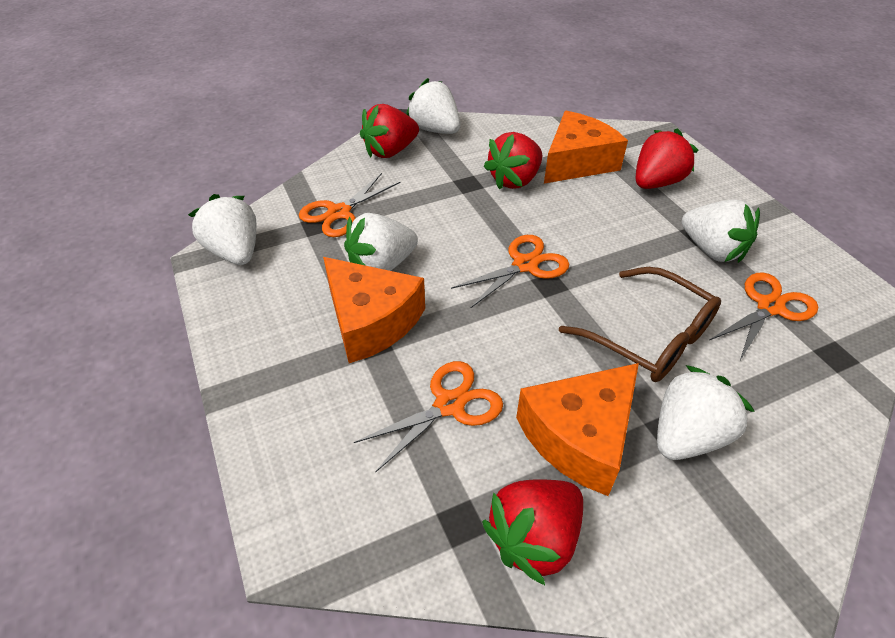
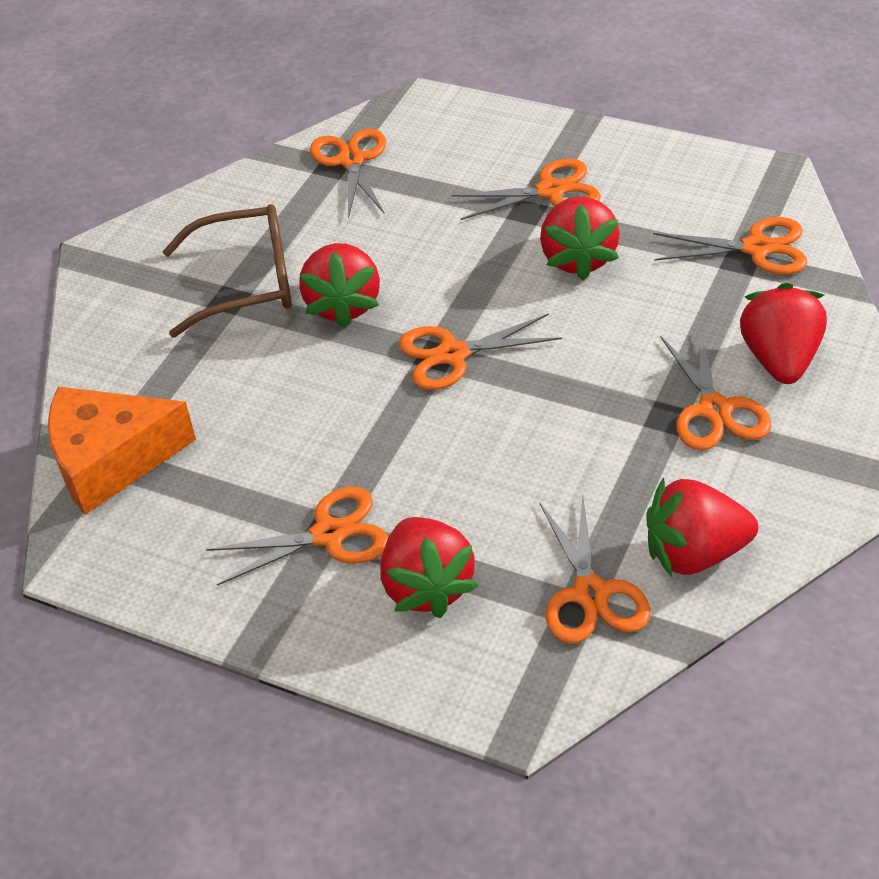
orange cheese: 3 -> 1
orange scissors: 4 -> 7
red strawberry: 4 -> 5
white strawberry: 5 -> 0

